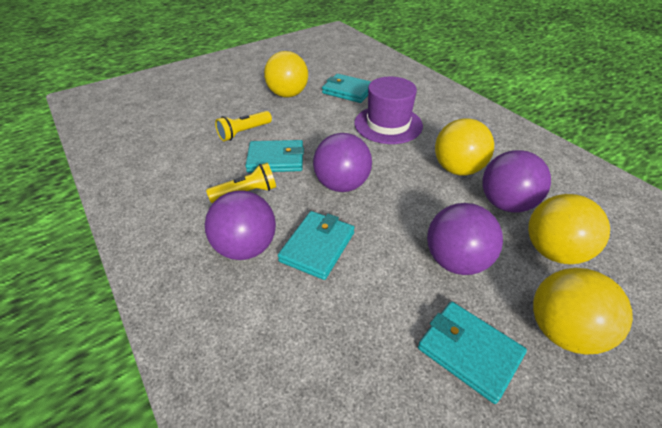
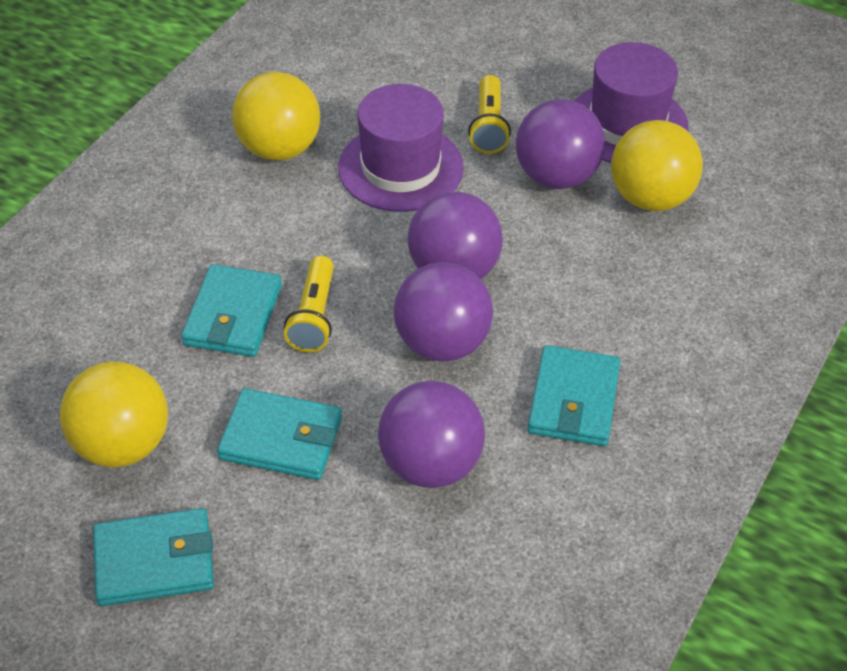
purple hat: 1 -> 2
yellow ball: 4 -> 3

